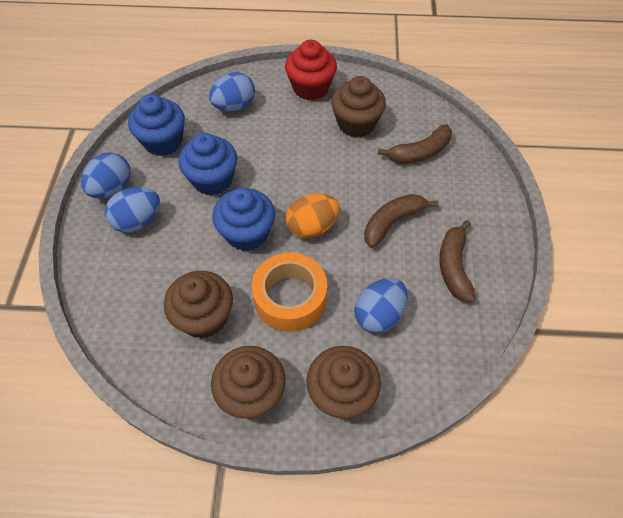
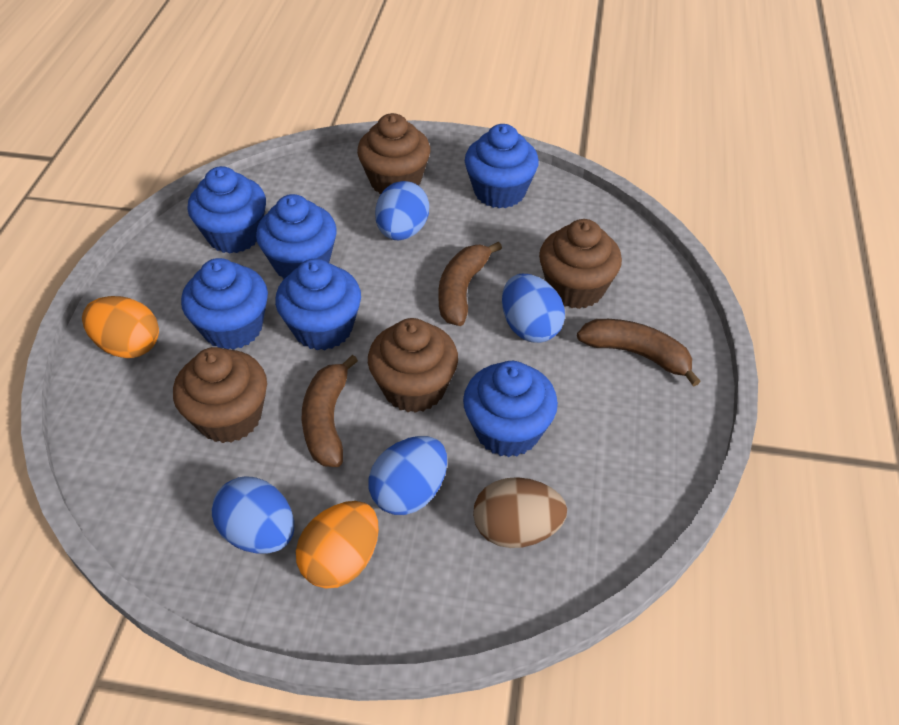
blue cupcake: 3 -> 6
brown egg: 0 -> 1
orange egg: 1 -> 2
orange tape: 1 -> 0
red cupcake: 1 -> 0

